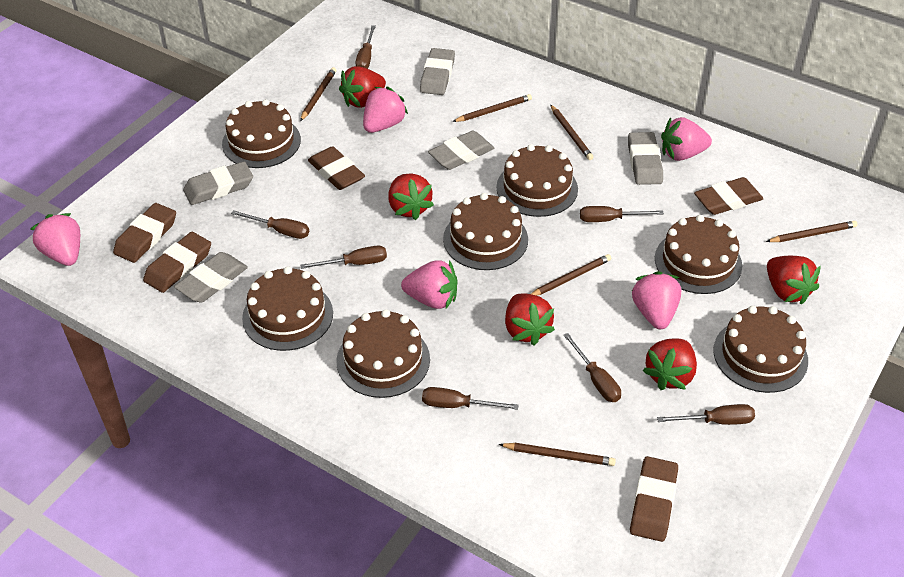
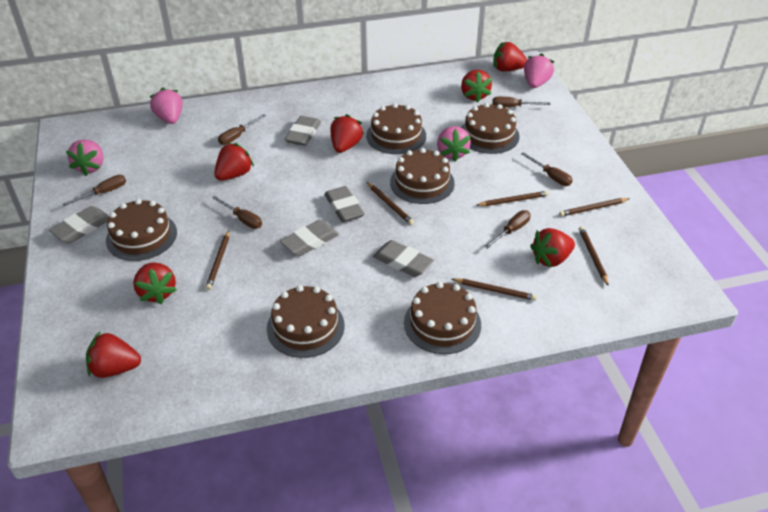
brown cake: 7 -> 6
brown eraser: 5 -> 0
brown screwdriver: 7 -> 6
pink strawberry: 5 -> 4
red strawberry: 5 -> 7

